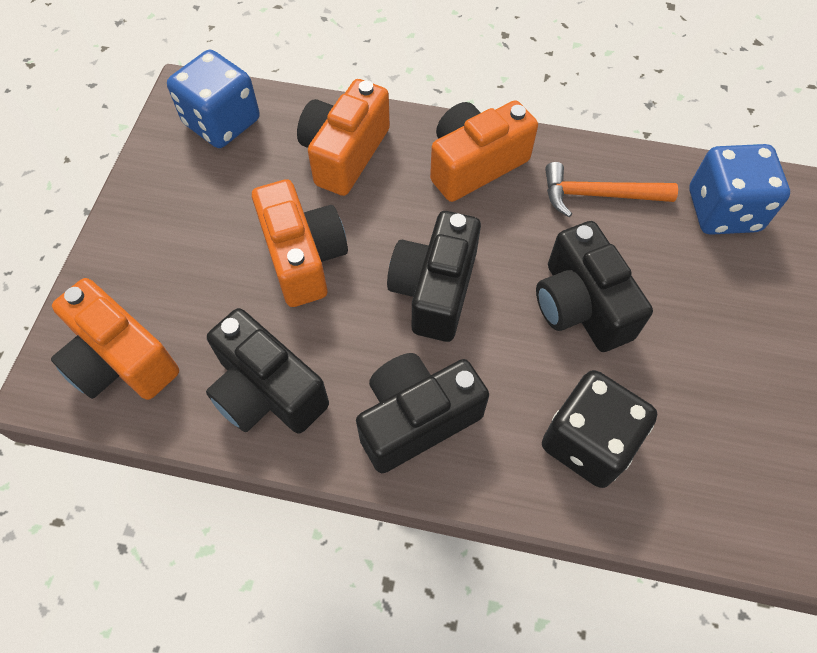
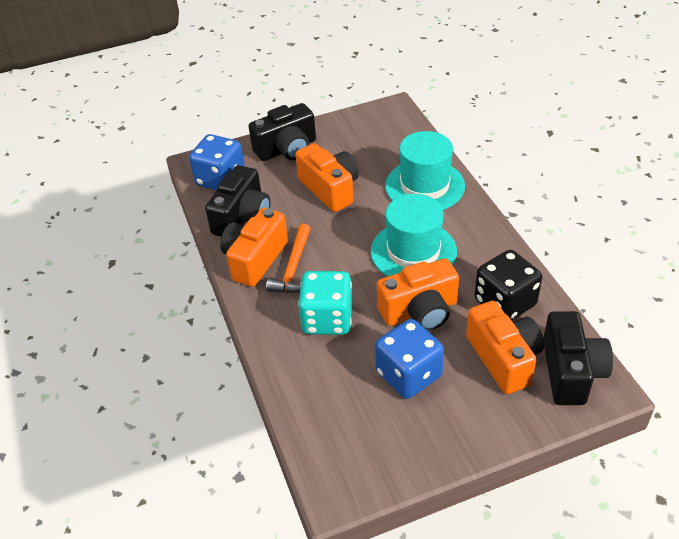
black camera: 4 -> 3
turquoise dice: 0 -> 1
turquoise hat: 0 -> 2

